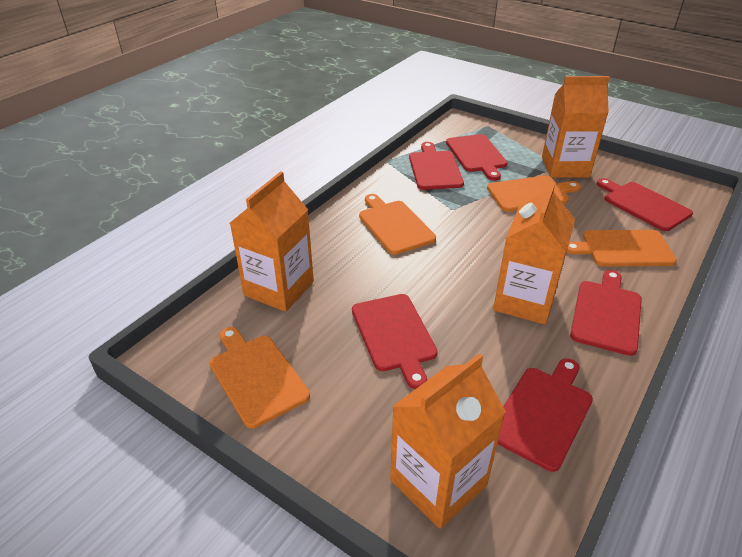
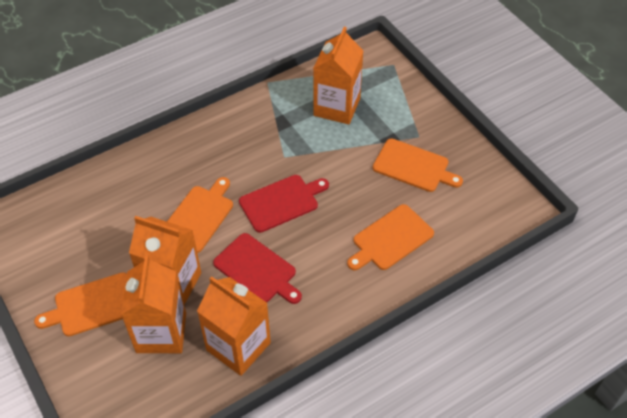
red cutting board: 6 -> 2

